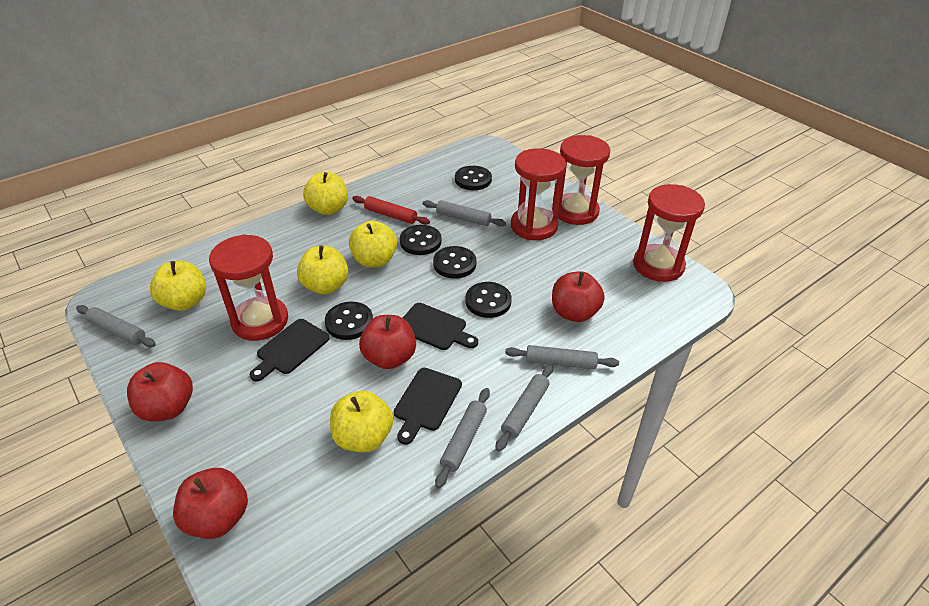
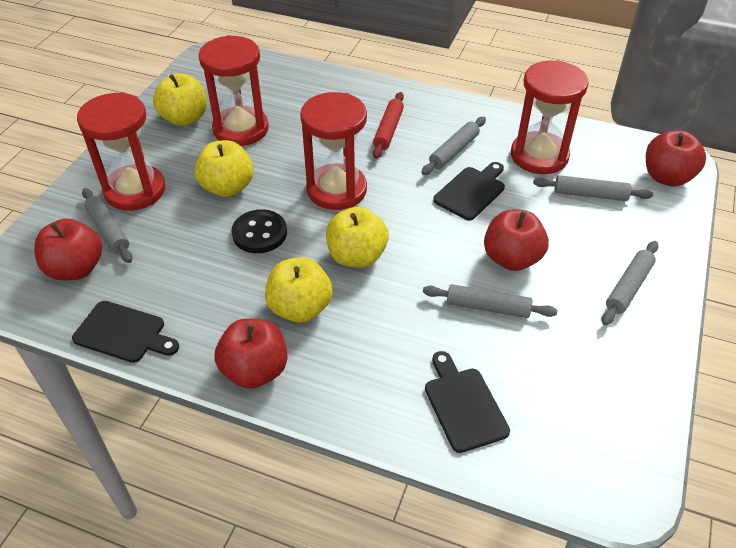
black button: 5 -> 1
yellow apple: 5 -> 4

